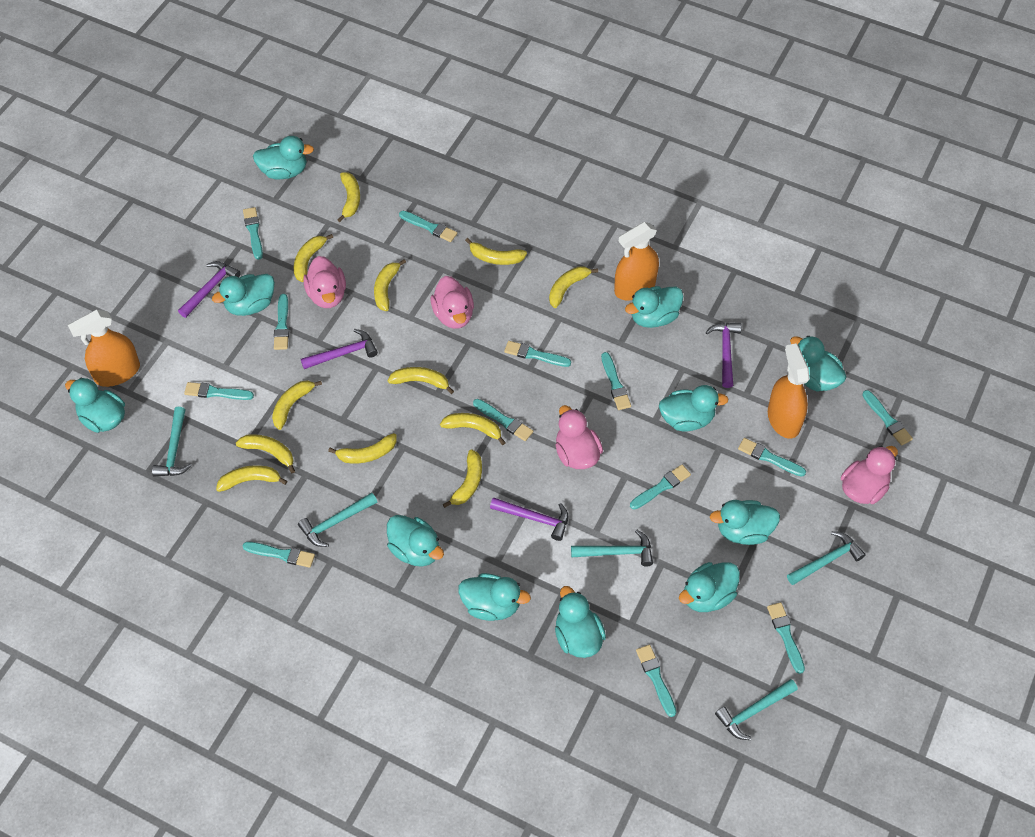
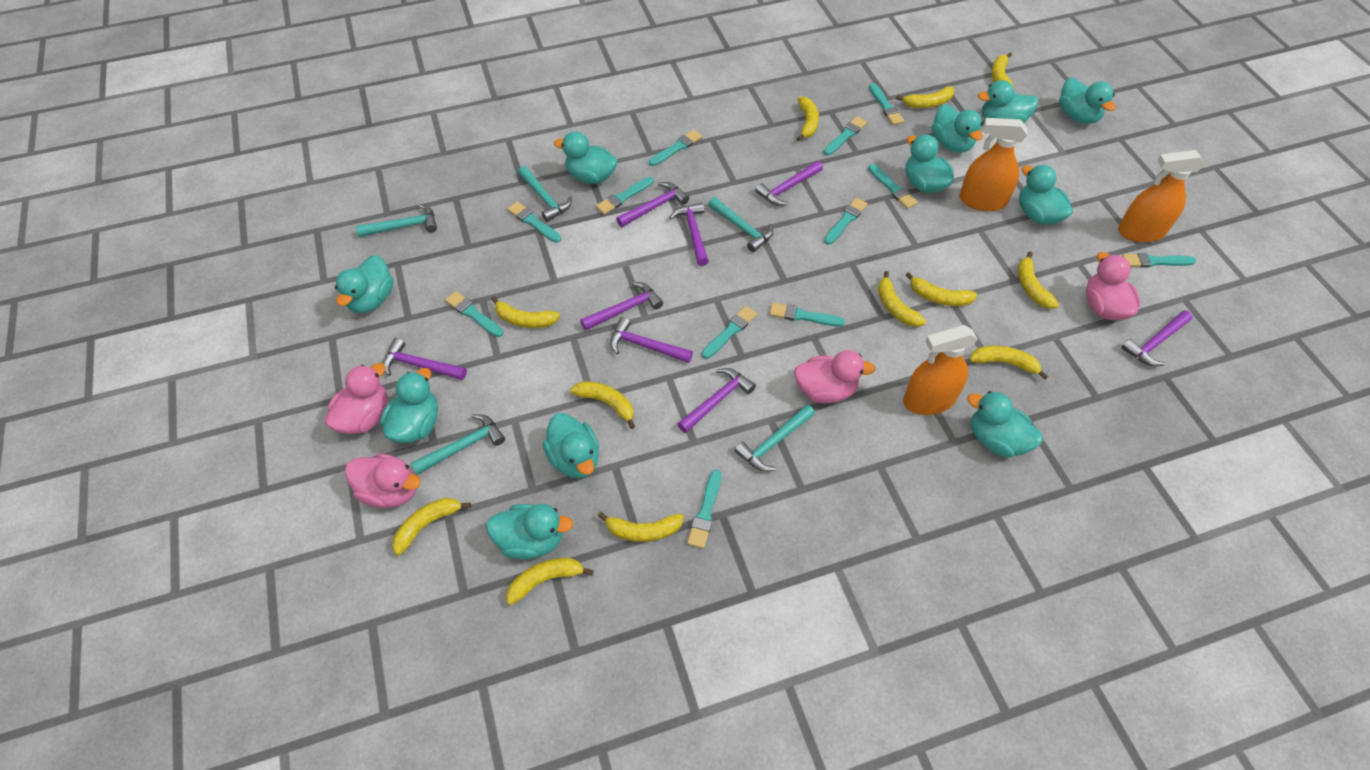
purple hammer: 4 -> 8
turquoise brush: 13 -> 12

